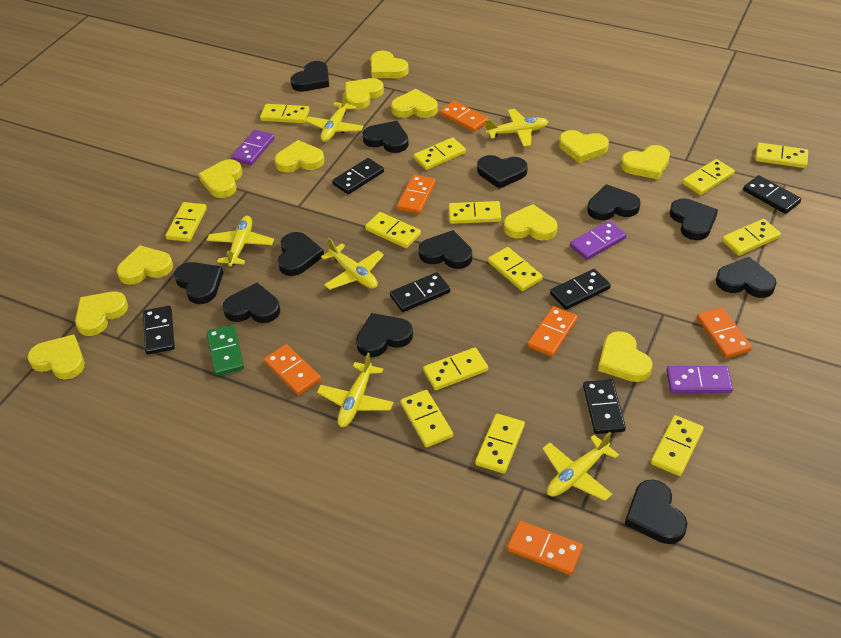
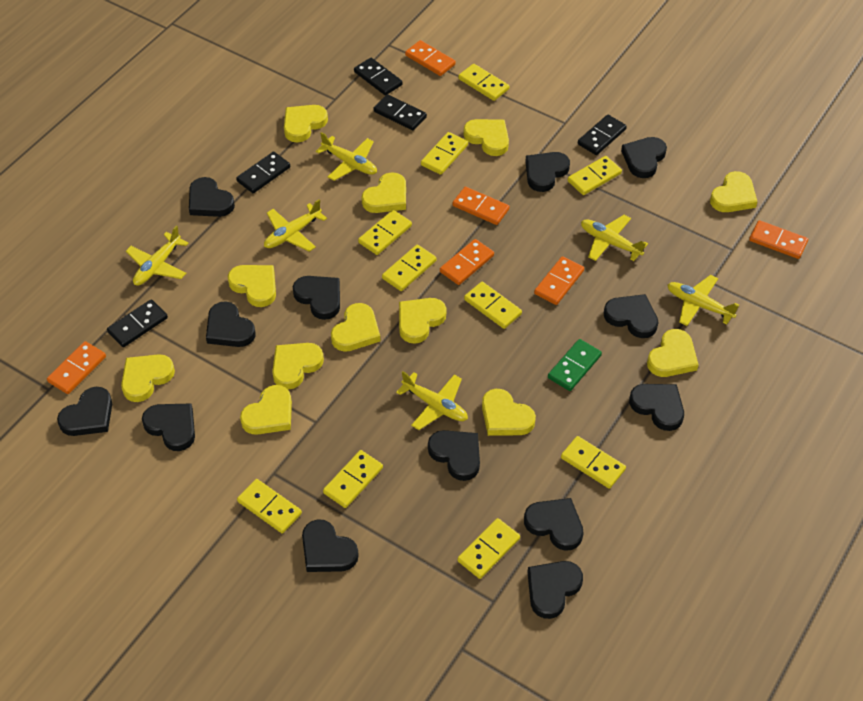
black domino: 6 -> 5
black heart: 12 -> 13
purple domino: 3 -> 0
yellow domino: 13 -> 10

